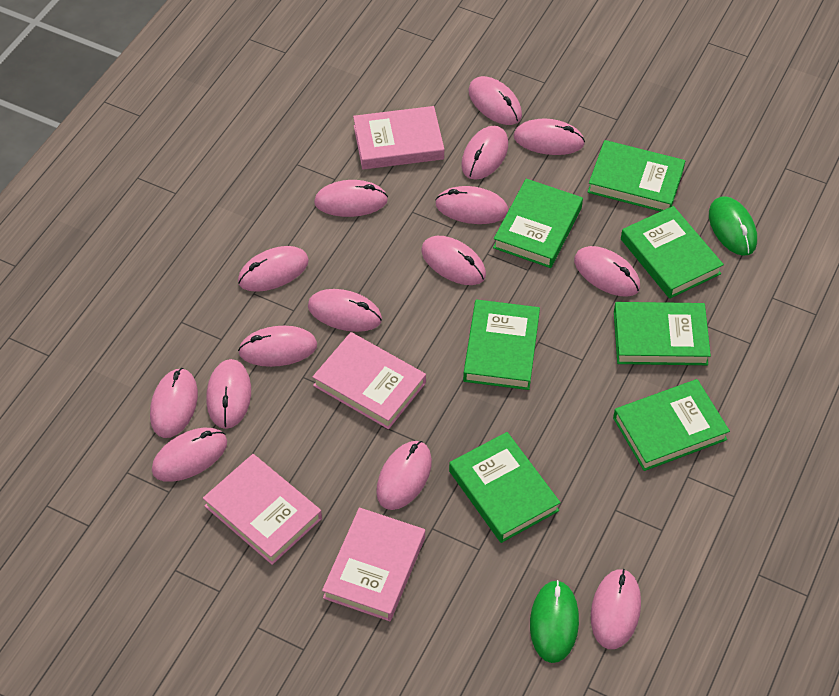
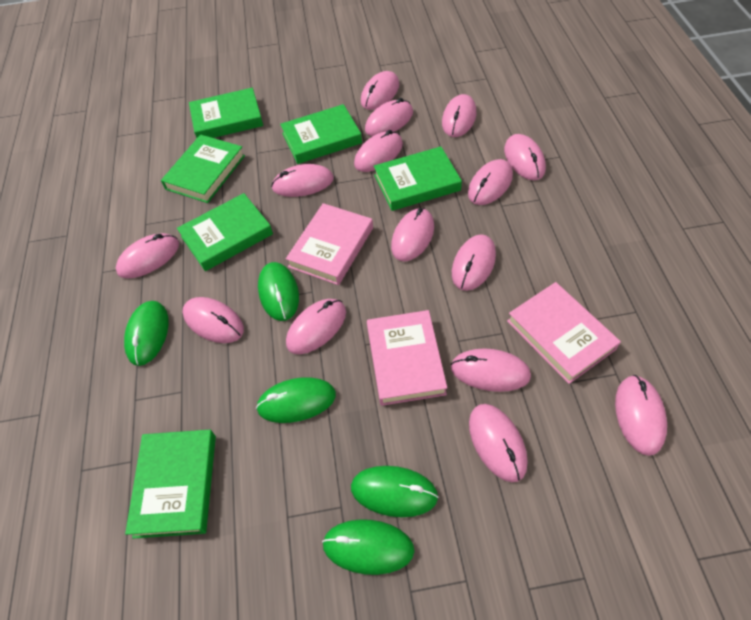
green book: 7 -> 6
green mouse: 2 -> 5
pink book: 4 -> 3

